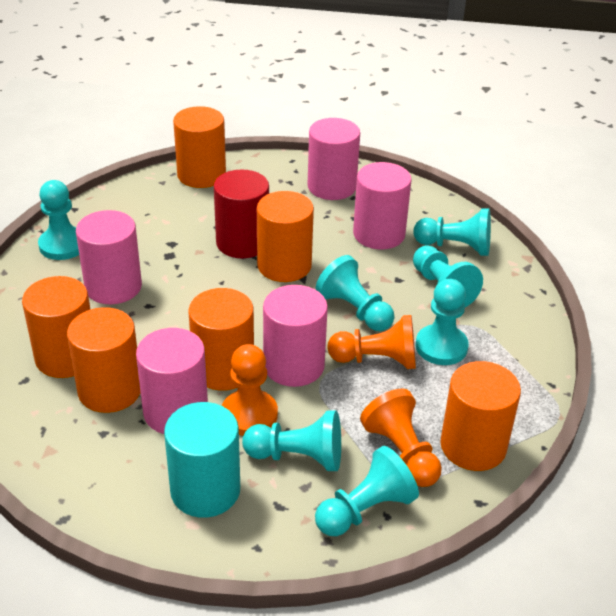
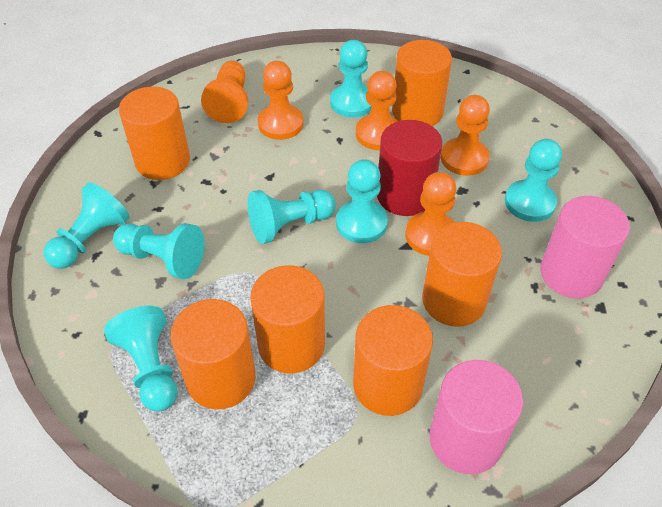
orange pawn: 3 -> 5
pink cylinder: 5 -> 2
turquoise cylinder: 1 -> 0

